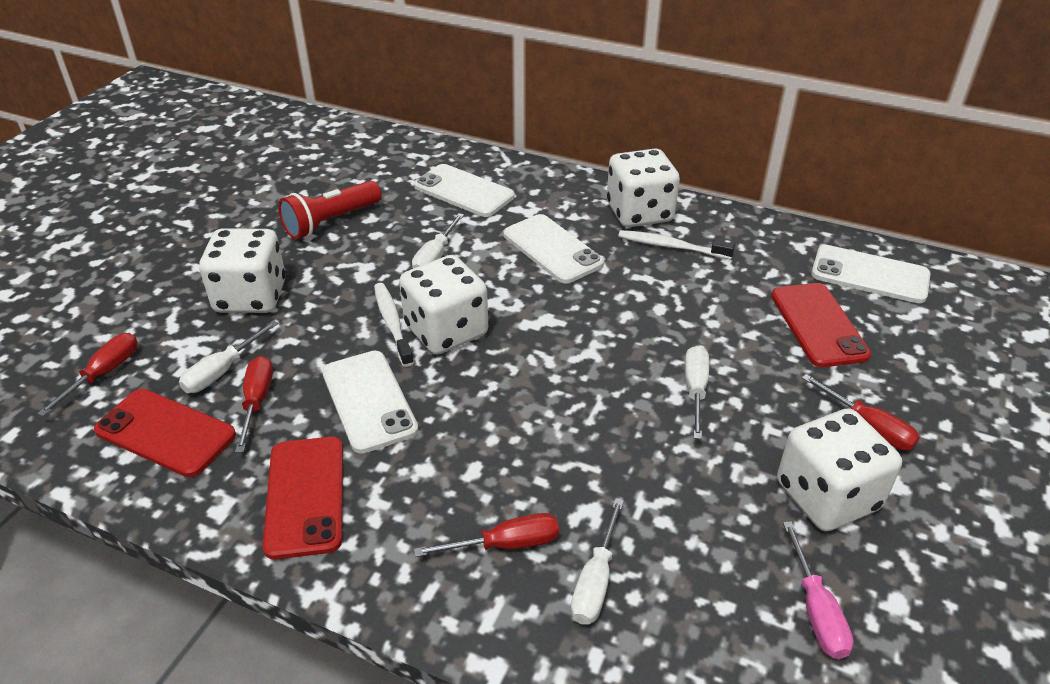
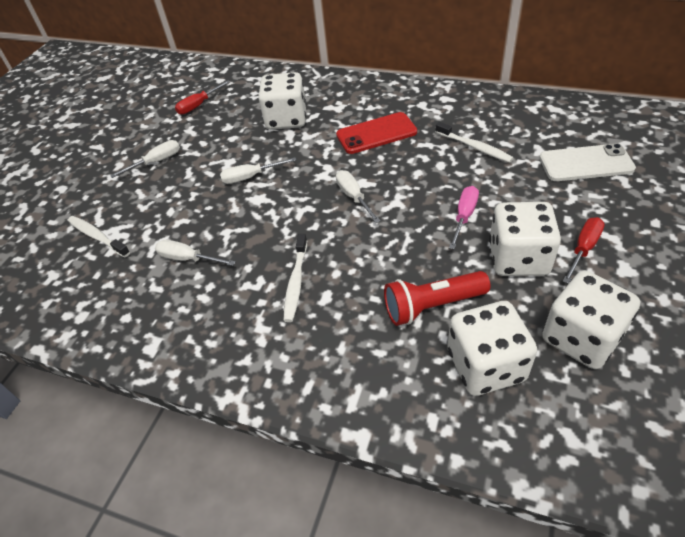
red phone: 3 -> 1
red screwdriver: 4 -> 2
white phone: 4 -> 1
white toothbrush: 2 -> 3

